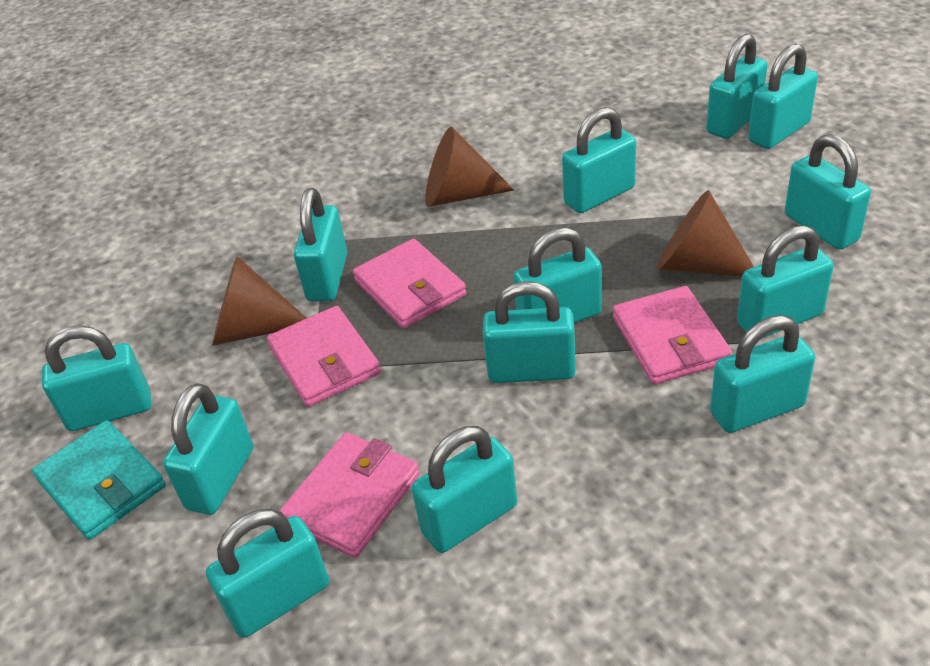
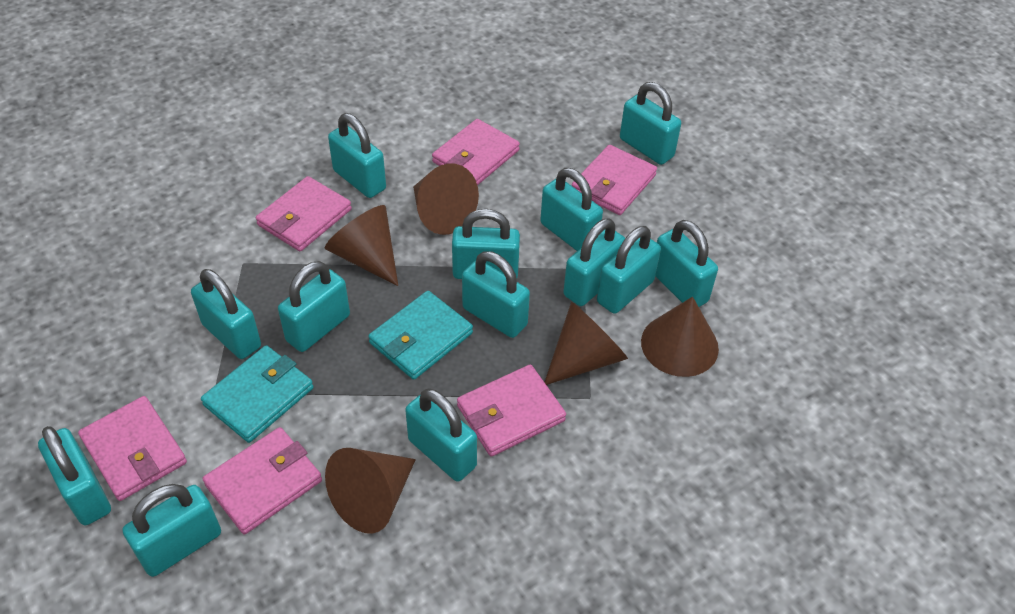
brown cone: 3 -> 5
pink wallet: 4 -> 6
turquoise wallet: 1 -> 2

